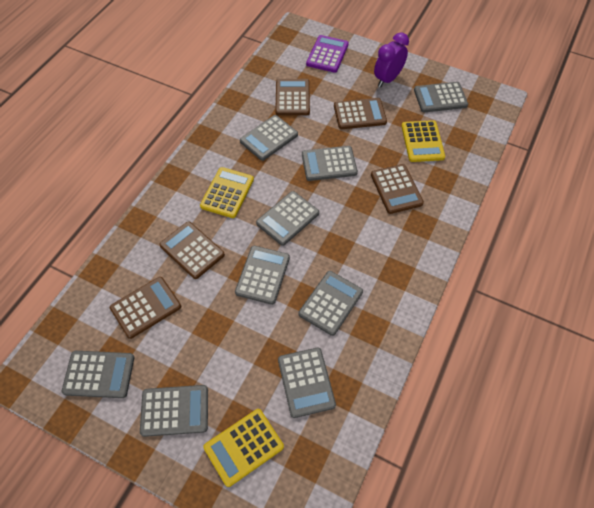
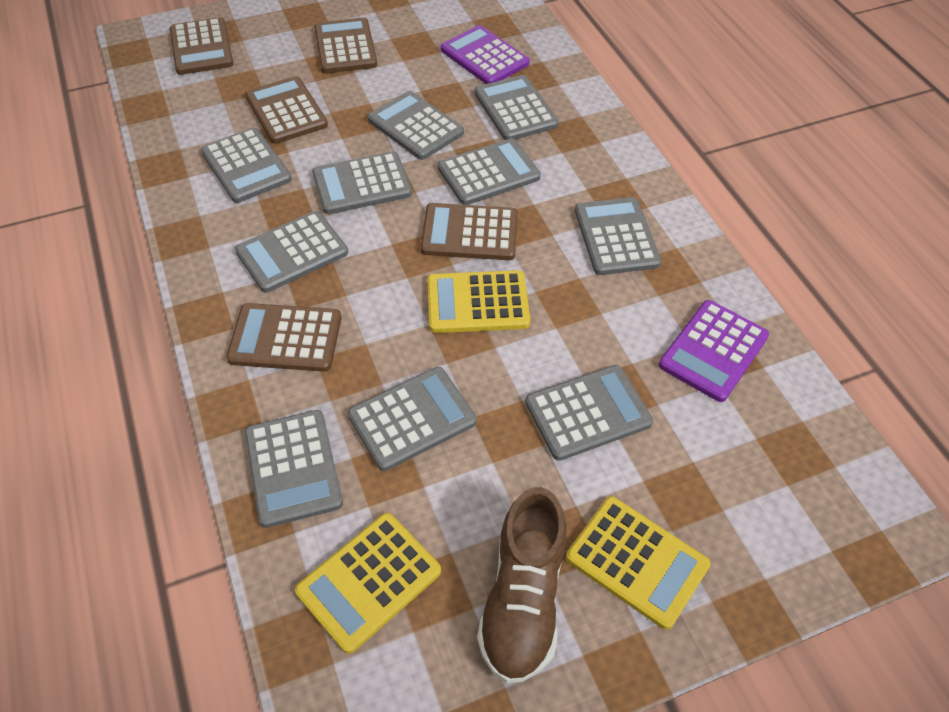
brown shoe: 0 -> 1
grey calculator: 9 -> 10
purple calculator: 1 -> 2
purple clock: 1 -> 0

